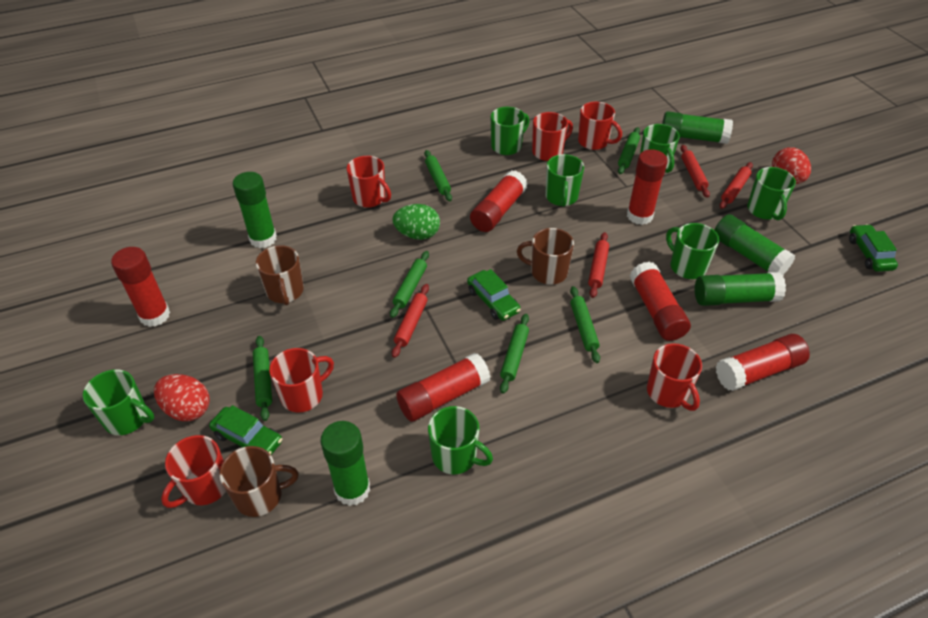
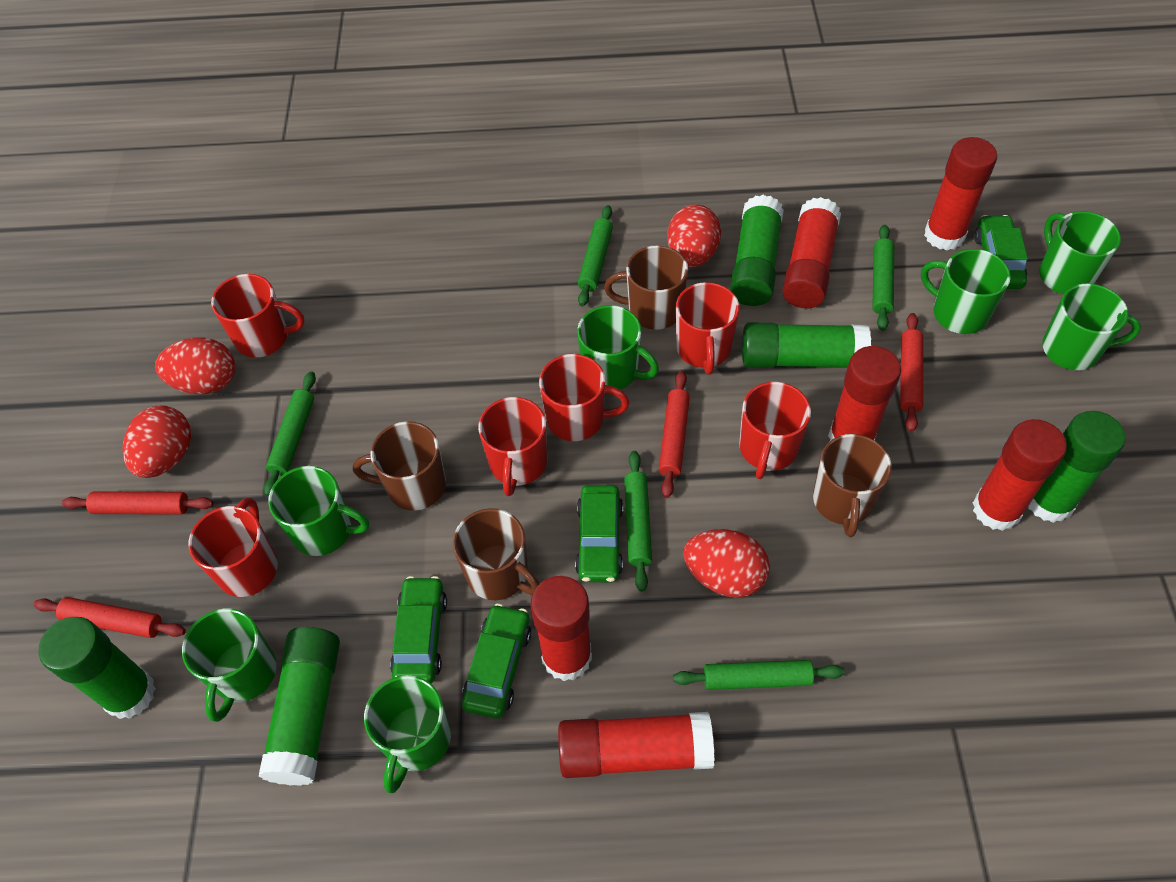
brown mug: 3 -> 4
green car: 3 -> 4
green egg: 1 -> 0
green rolling pin: 6 -> 5
red egg: 2 -> 4

